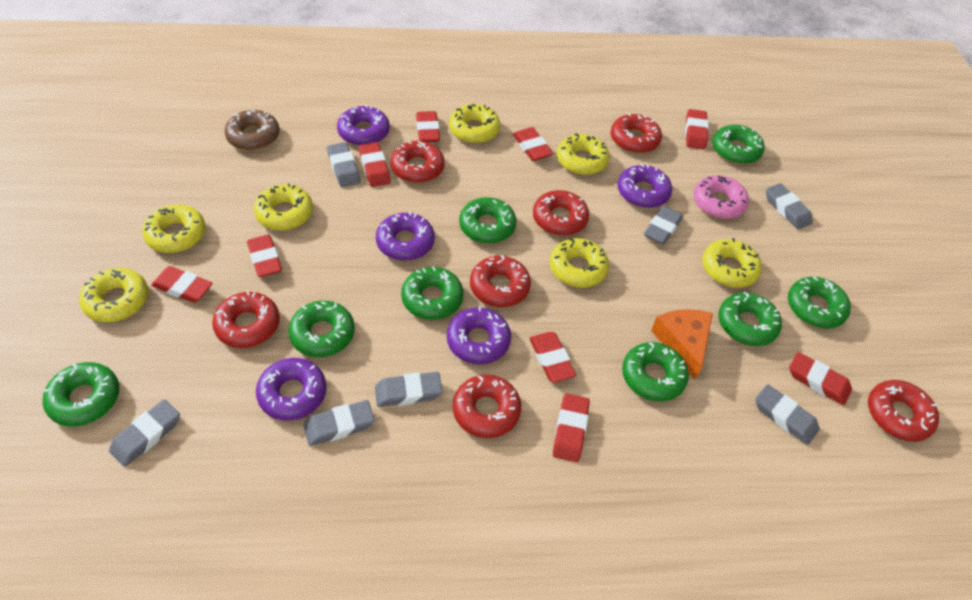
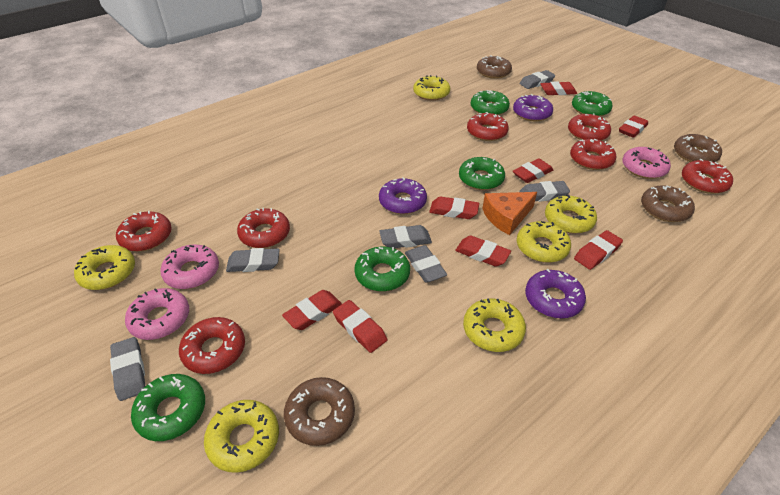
brown donut: 1 -> 4
green donut: 8 -> 5
grey eraser: 7 -> 6
pink donut: 1 -> 3
purple donut: 5 -> 3
red eraser: 9 -> 8
yellow donut: 7 -> 6

